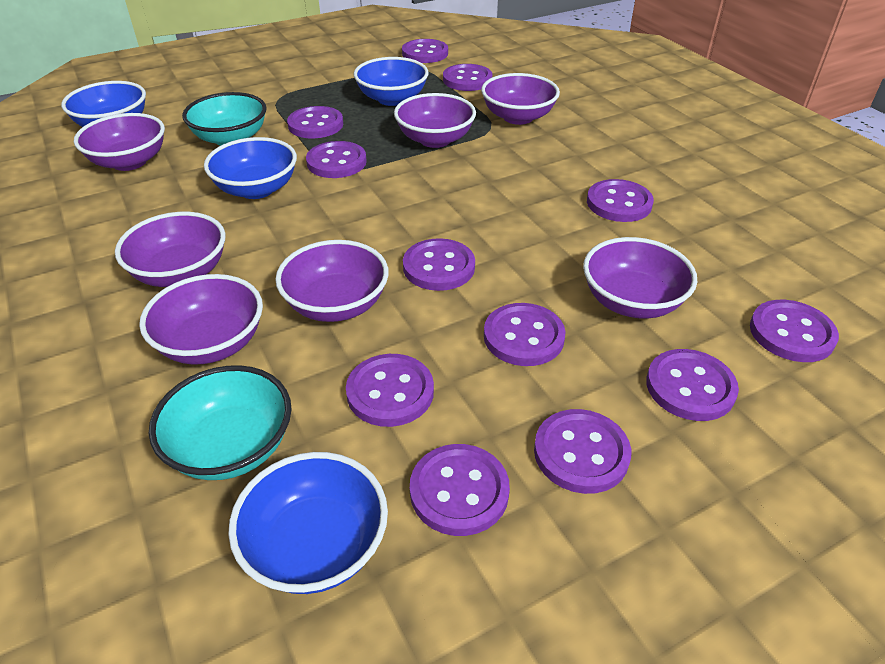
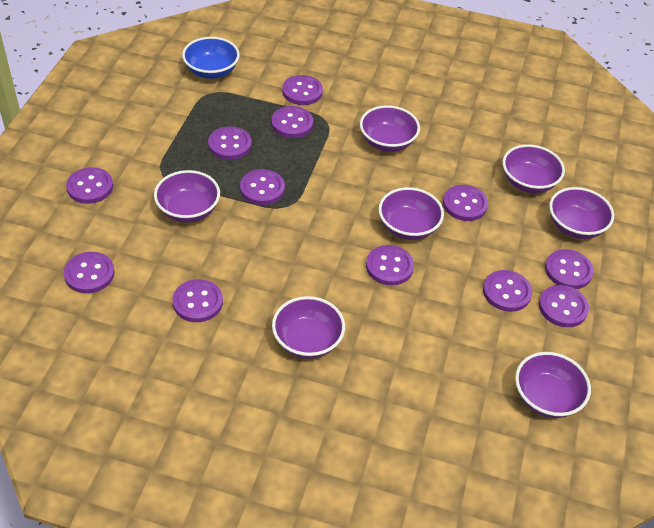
blue bowl: 4 -> 1
turquoise bowl: 2 -> 0

